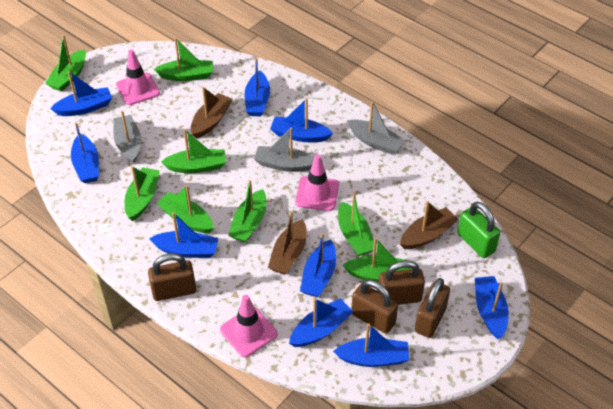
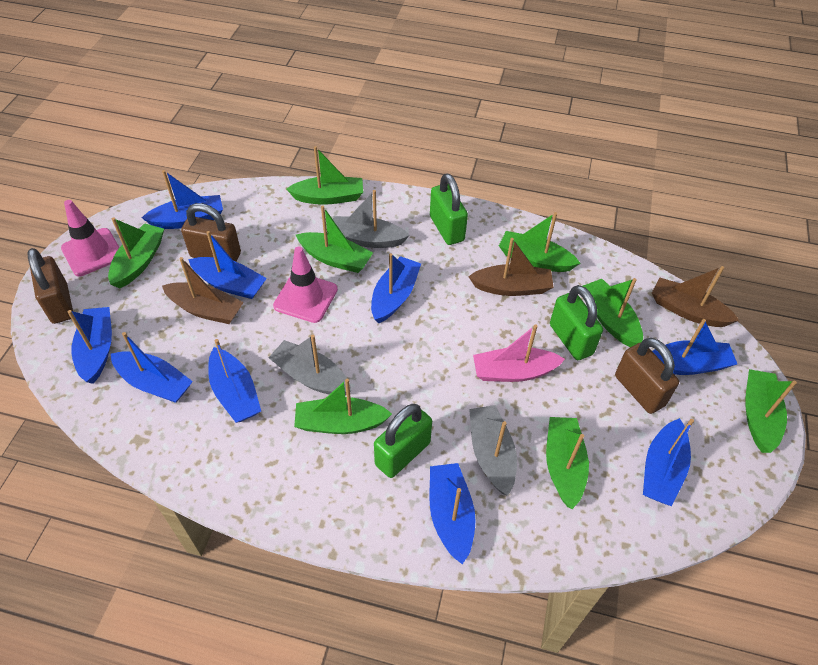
brown padlock: 4 -> 3
green padlock: 1 -> 3
pink boat: 0 -> 1
pink traffic cone: 3 -> 2

